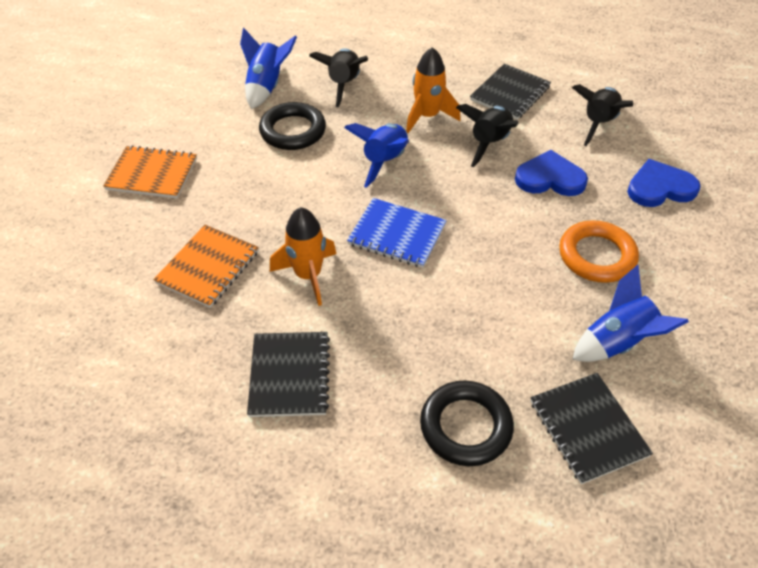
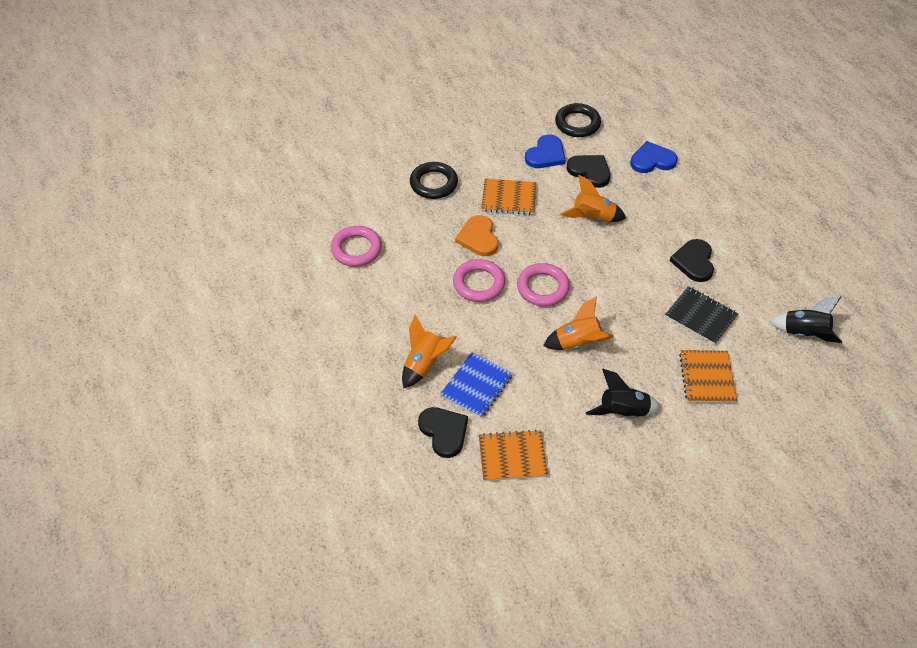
black heart: 0 -> 3
black notebook: 3 -> 1
black rocket: 3 -> 2
blue rocket: 3 -> 0
orange heart: 0 -> 1
orange notebook: 2 -> 3
orange ring: 1 -> 0
orange rocket: 2 -> 3
pink ring: 0 -> 3

